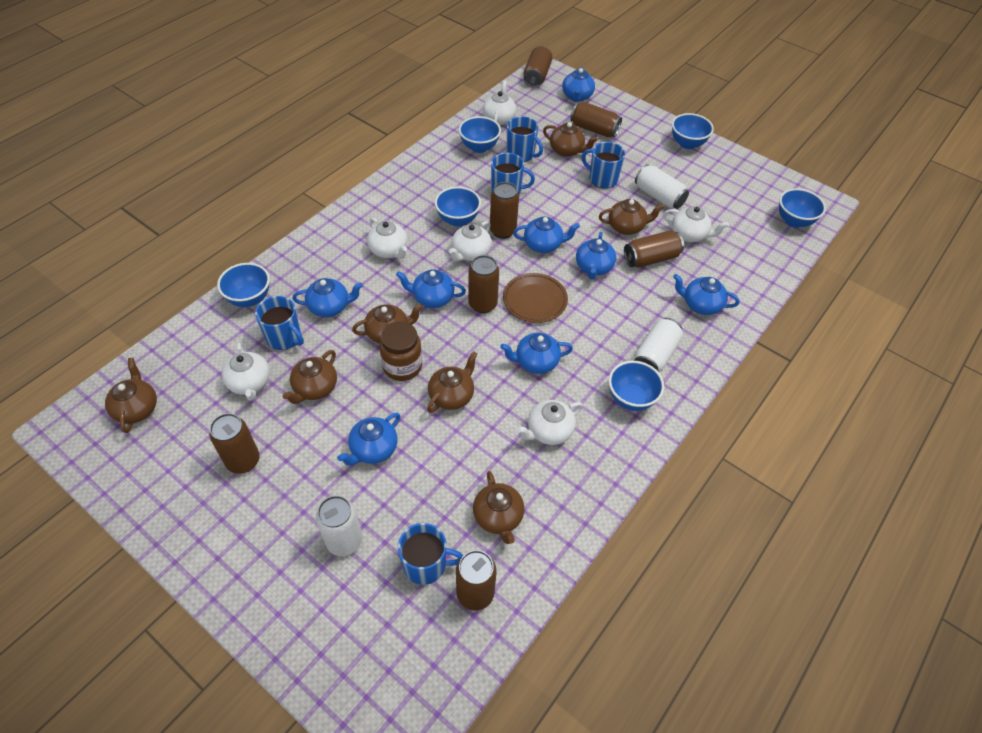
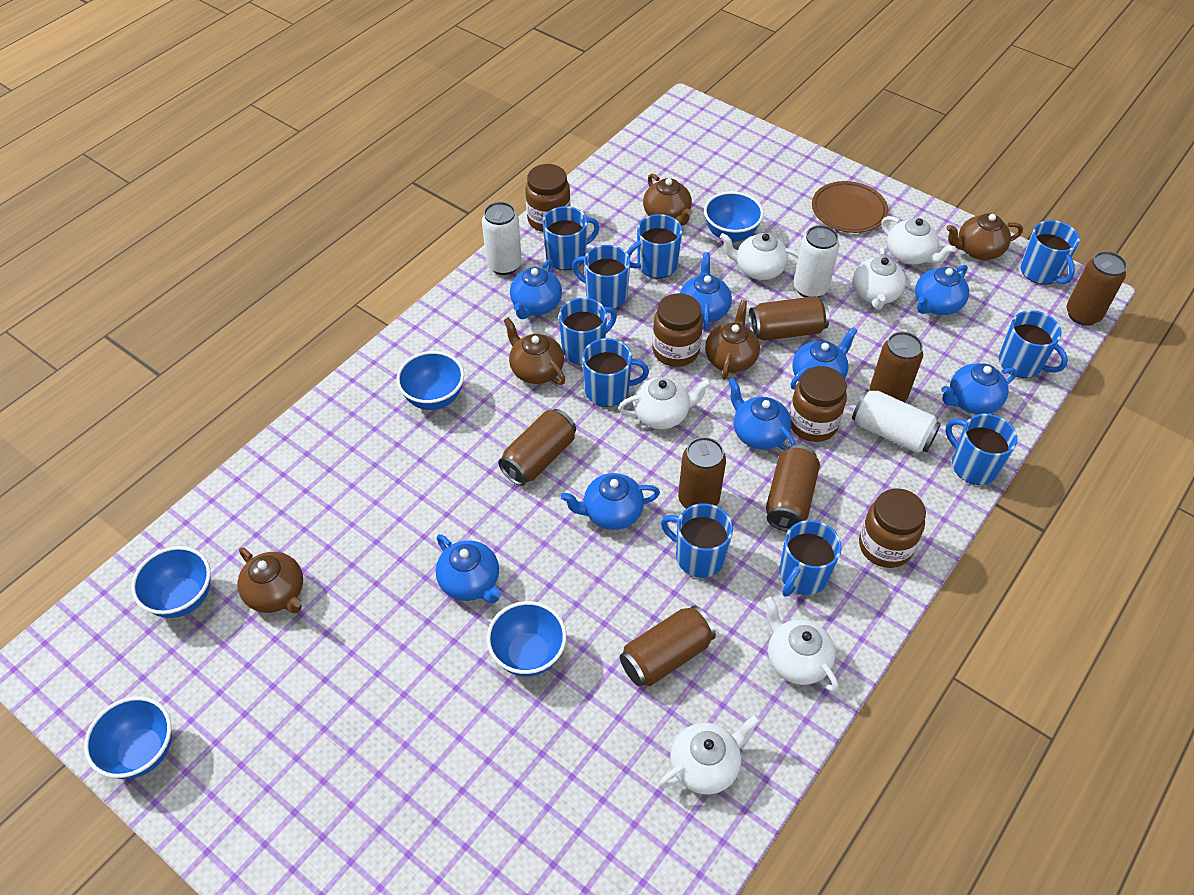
blue bowl: 6 -> 5
blue mug: 5 -> 10
brown jar: 1 -> 4
brown teapot: 7 -> 5

